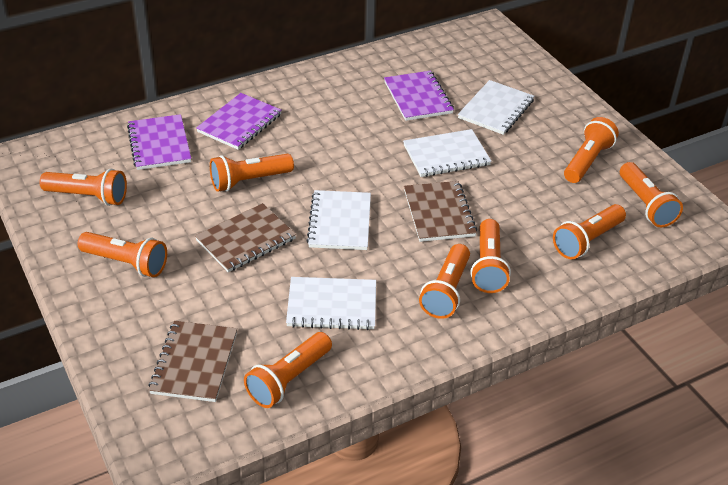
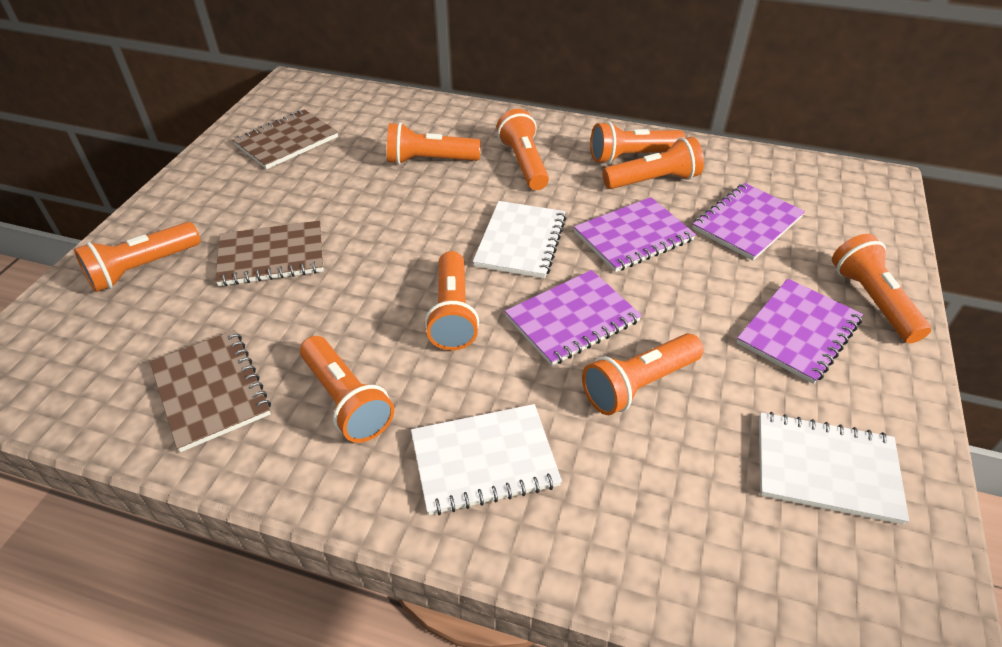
purple notebook: 3 -> 4
white notebook: 4 -> 3

